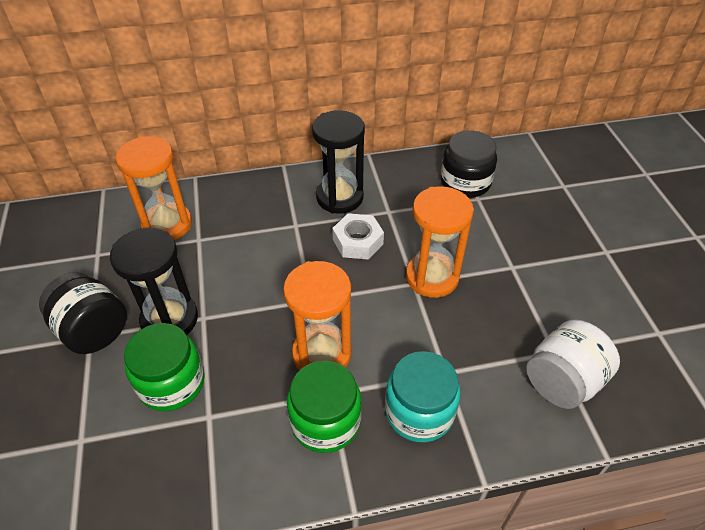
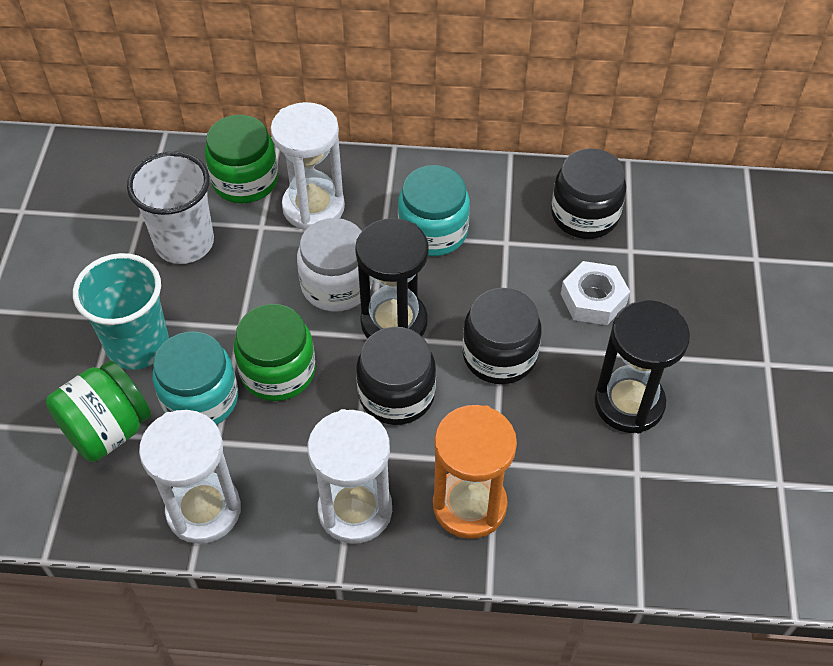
black jar: 2 -> 3
green jar: 2 -> 3
orange hourglass: 3 -> 1
turquoise cup: 0 -> 1
turquoise jar: 1 -> 2
white cup: 0 -> 1
white hourglass: 0 -> 3

